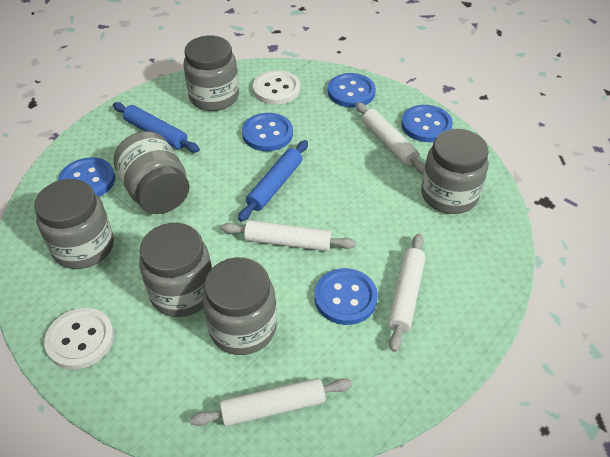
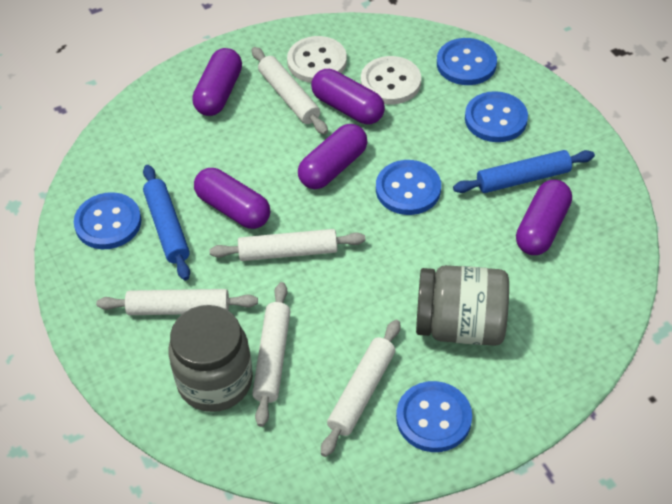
grey jar: 6 -> 2
purple capsule: 0 -> 5
white rolling pin: 4 -> 5

